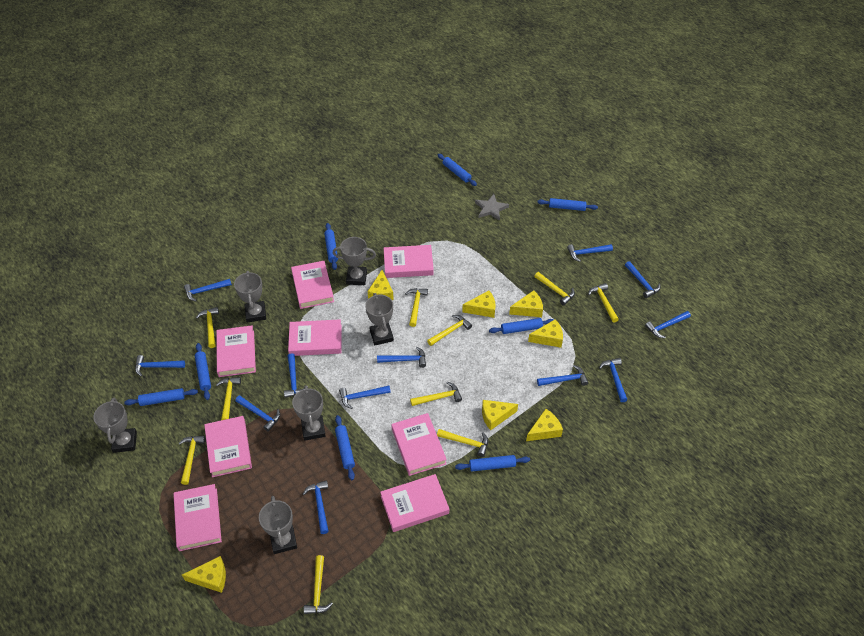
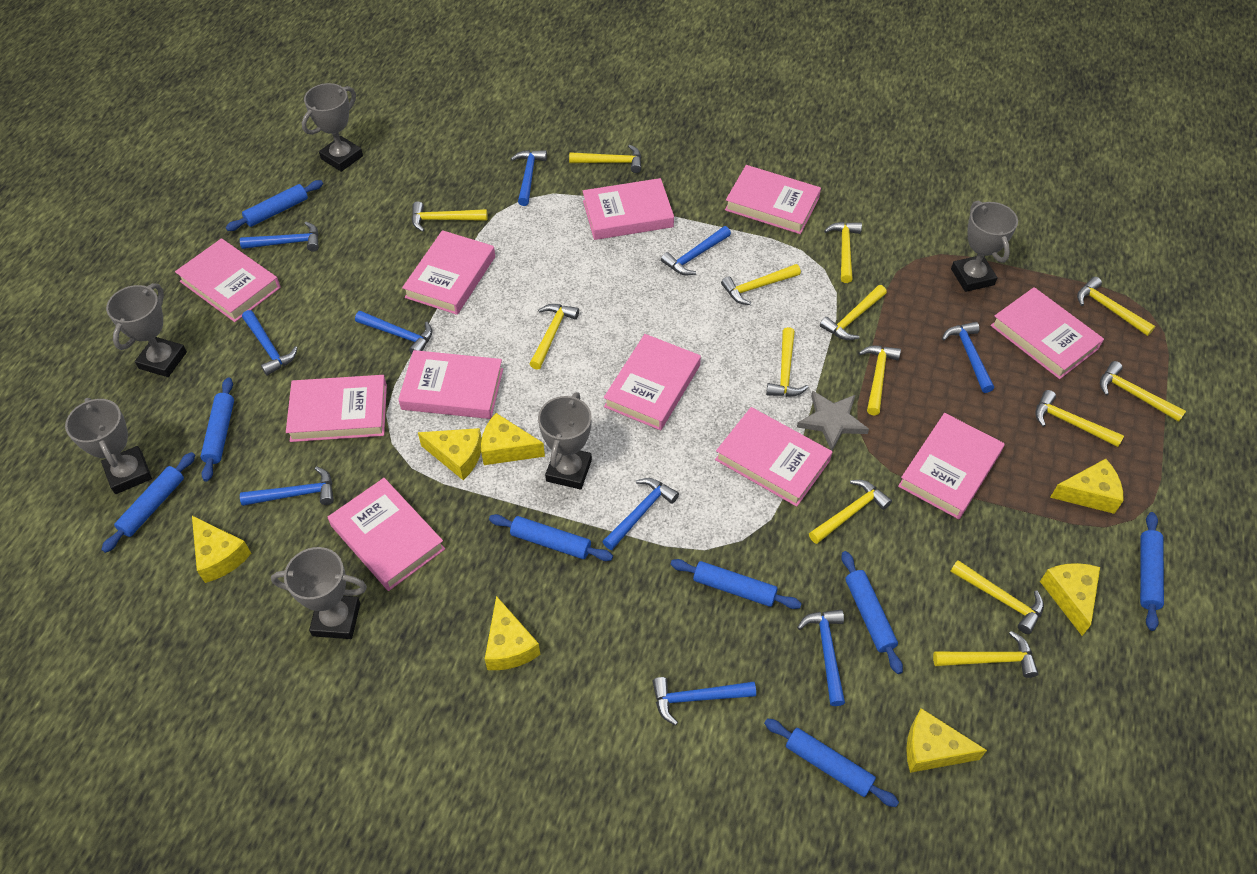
blue hammer: 12 -> 10
pink book: 8 -> 11
yellow hammer: 10 -> 14

